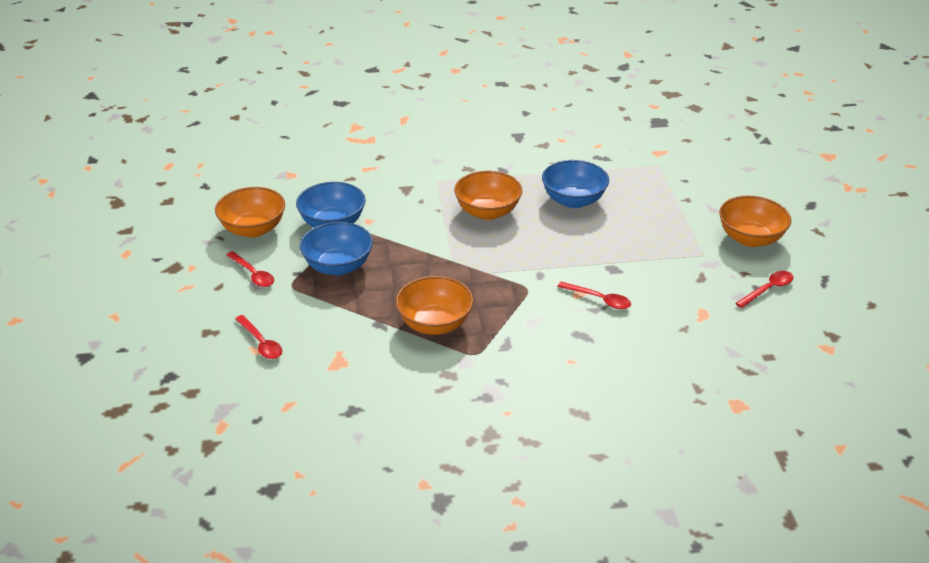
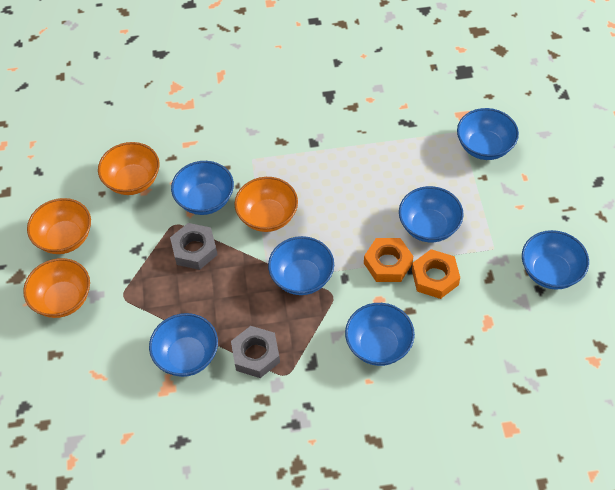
blue bowl: 3 -> 7
grey nut: 0 -> 2
orange nut: 0 -> 2
red spoon: 4 -> 0

